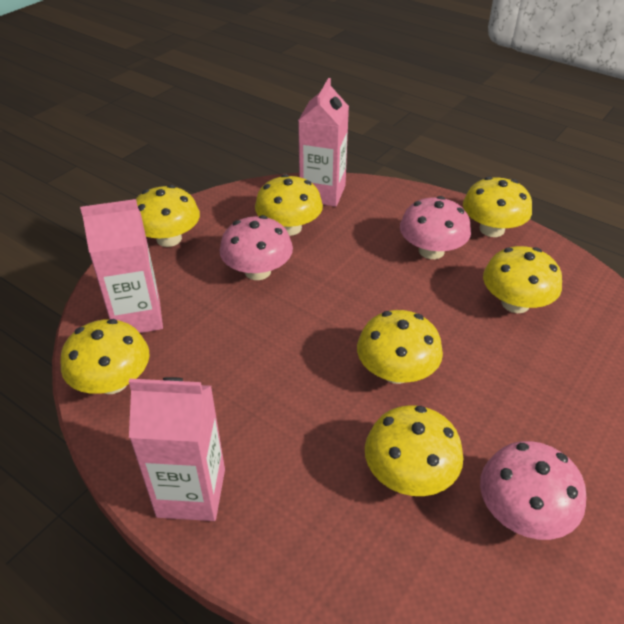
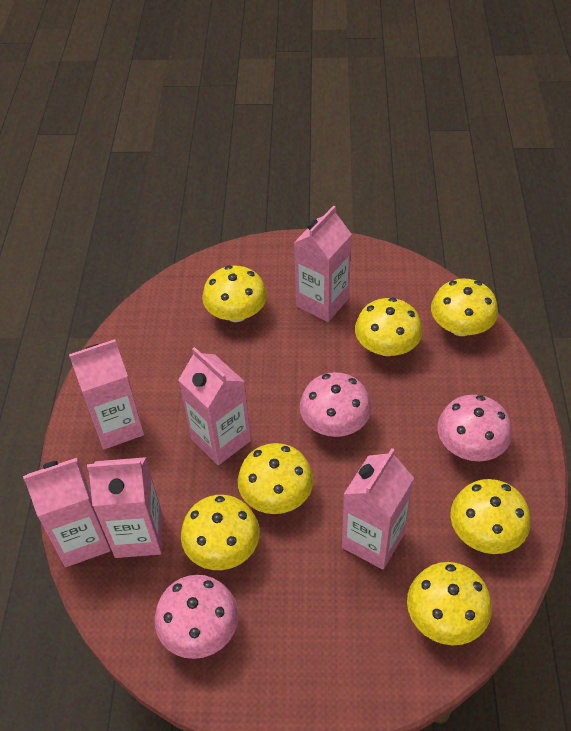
pink carton: 3 -> 6

